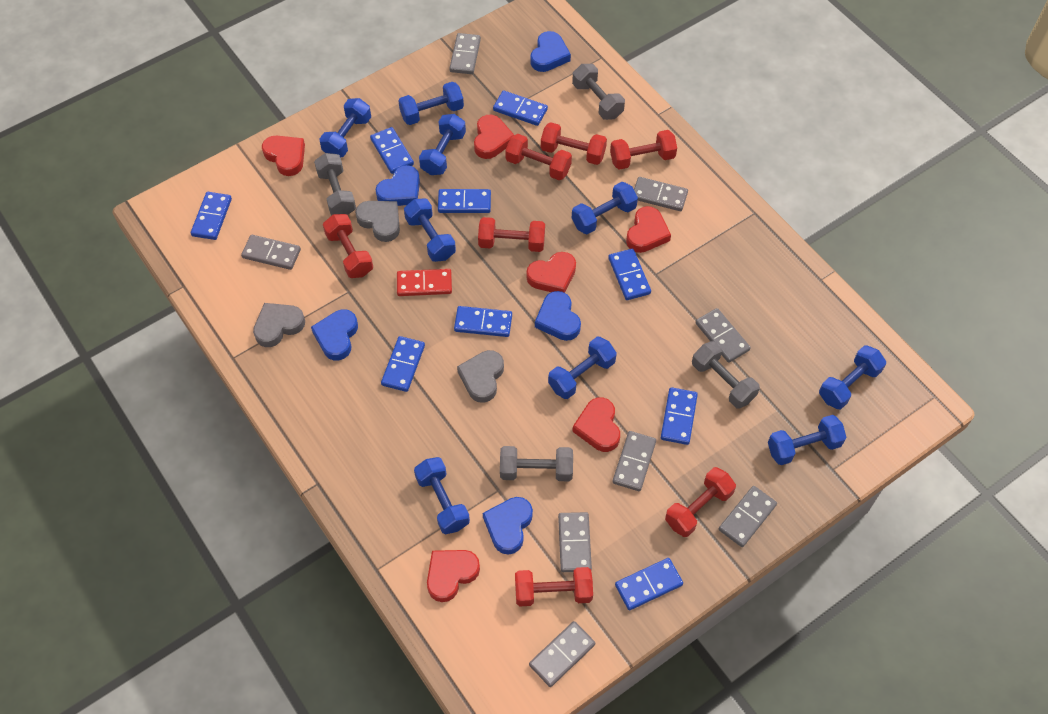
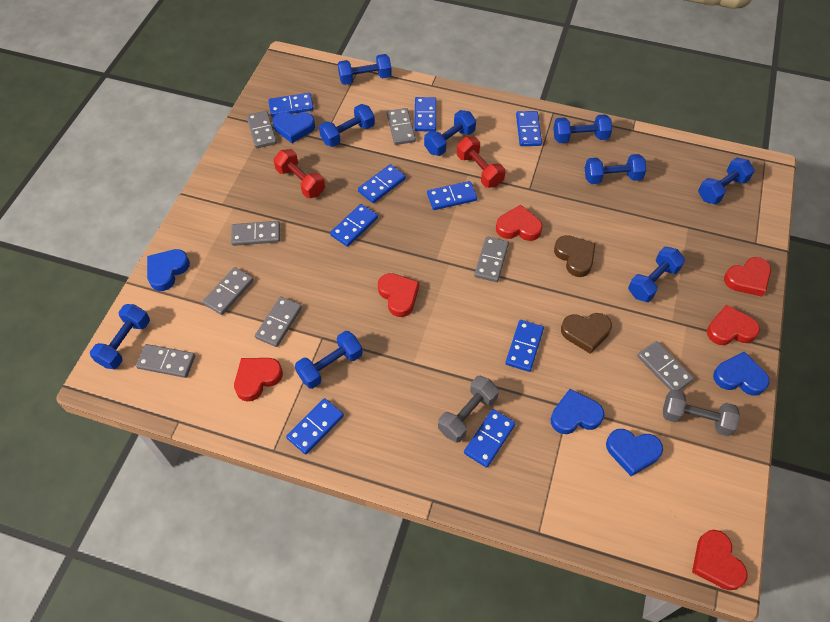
brown heart: 0 -> 2
grey dumbbell: 4 -> 2
grey heart: 3 -> 0
red domino: 1 -> 0
red dumbbell: 7 -> 2

